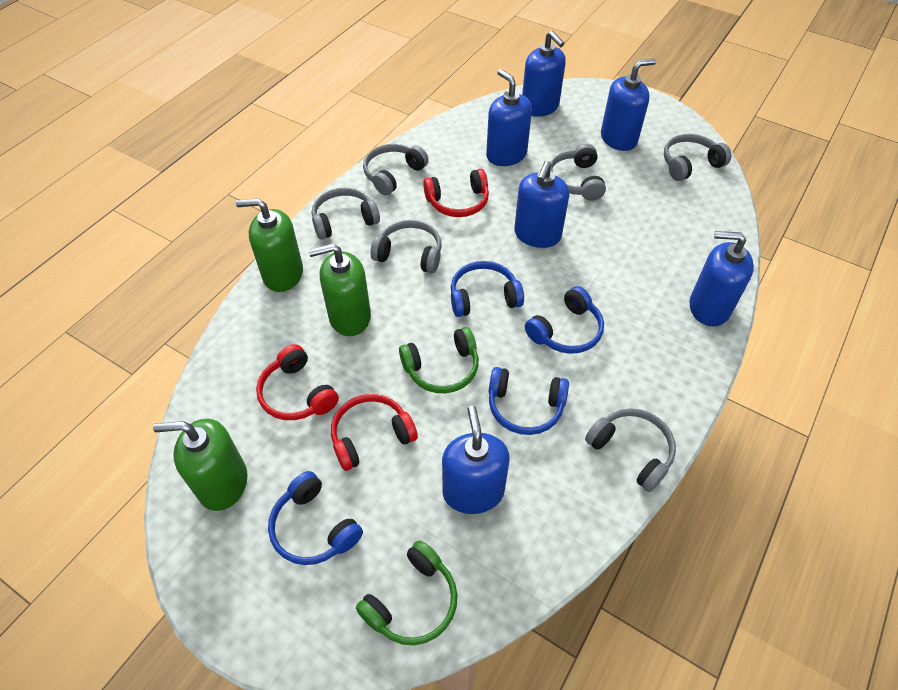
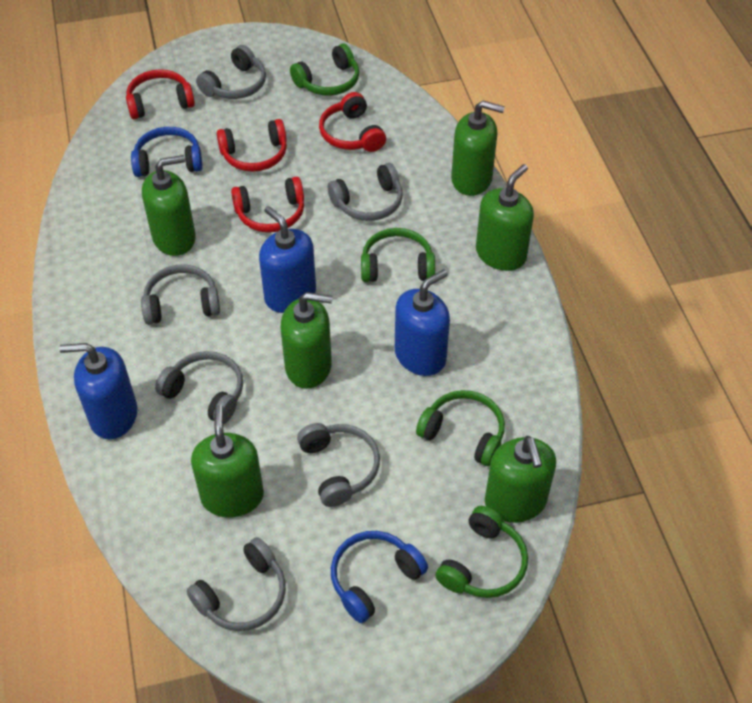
blue headphones: 4 -> 2
blue soap dispenser: 6 -> 3
green headphones: 2 -> 4
green soap dispenser: 3 -> 6
red headphones: 3 -> 4

